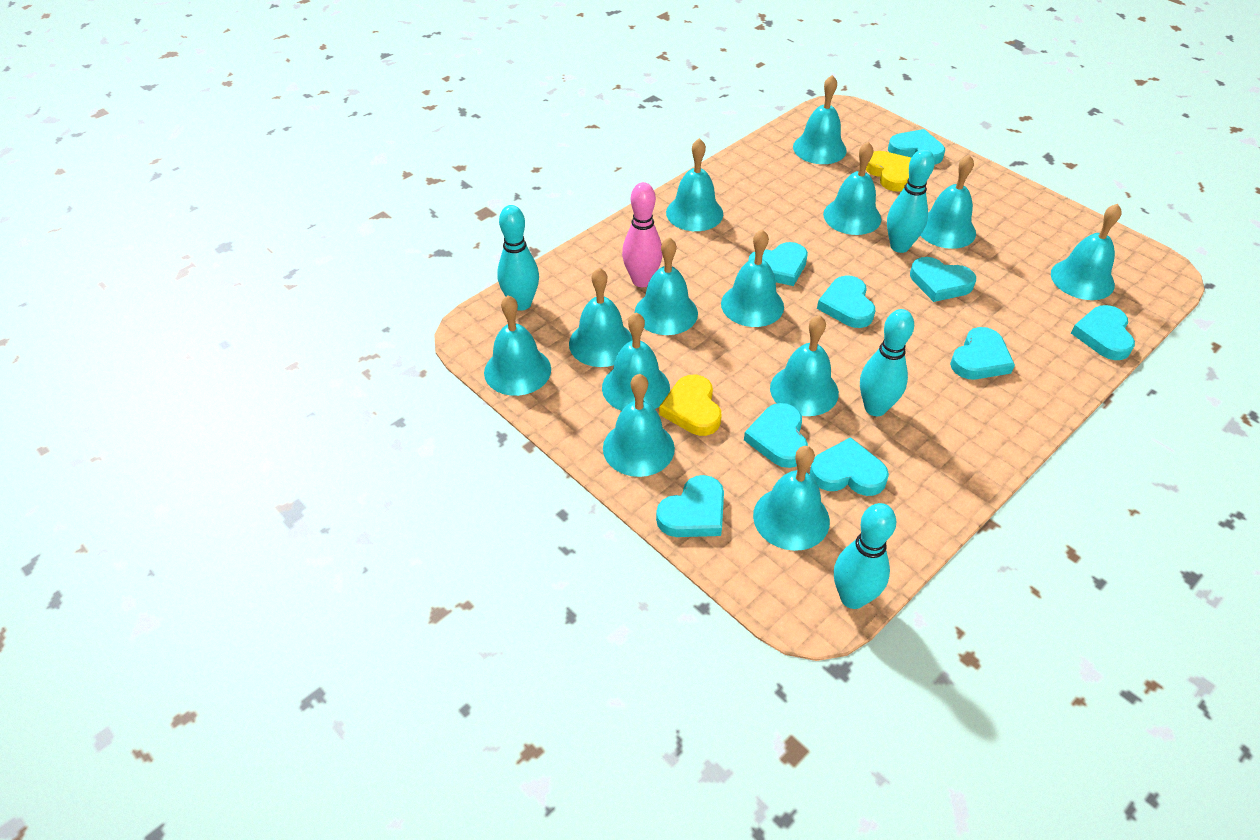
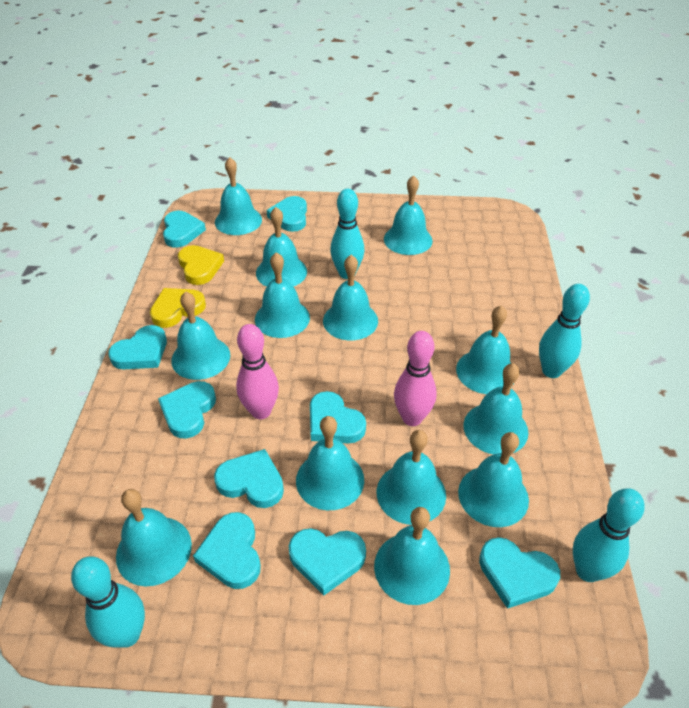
pink bowling pin: 1 -> 2

